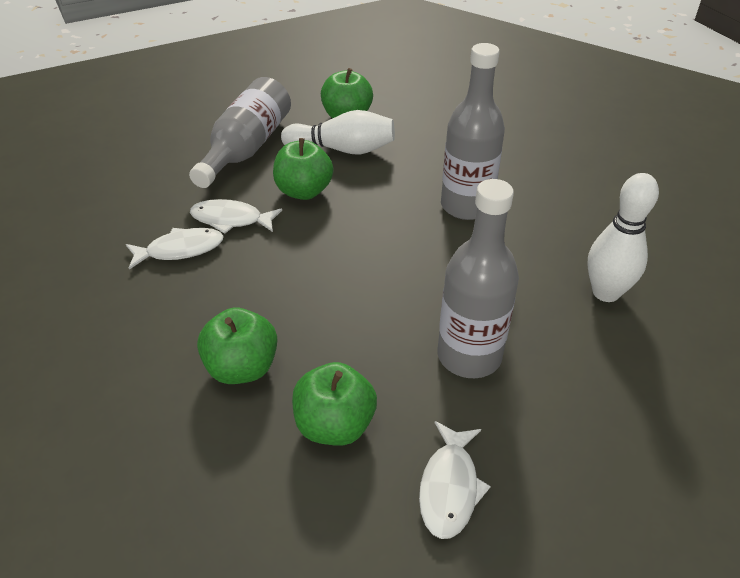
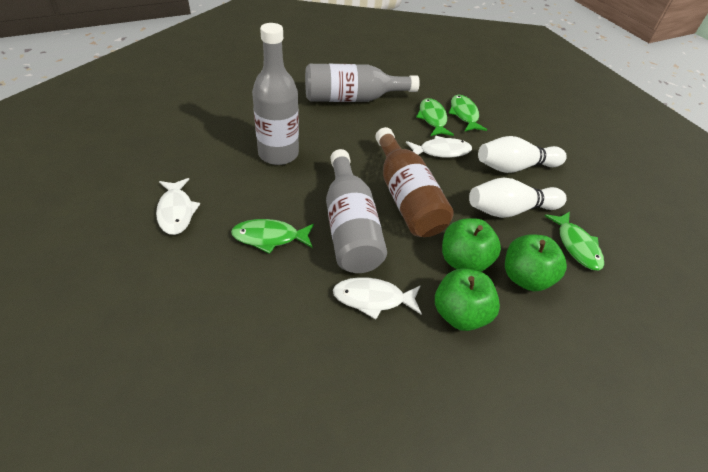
brown bottle: 0 -> 1
green apple: 4 -> 3
green fish: 0 -> 4

